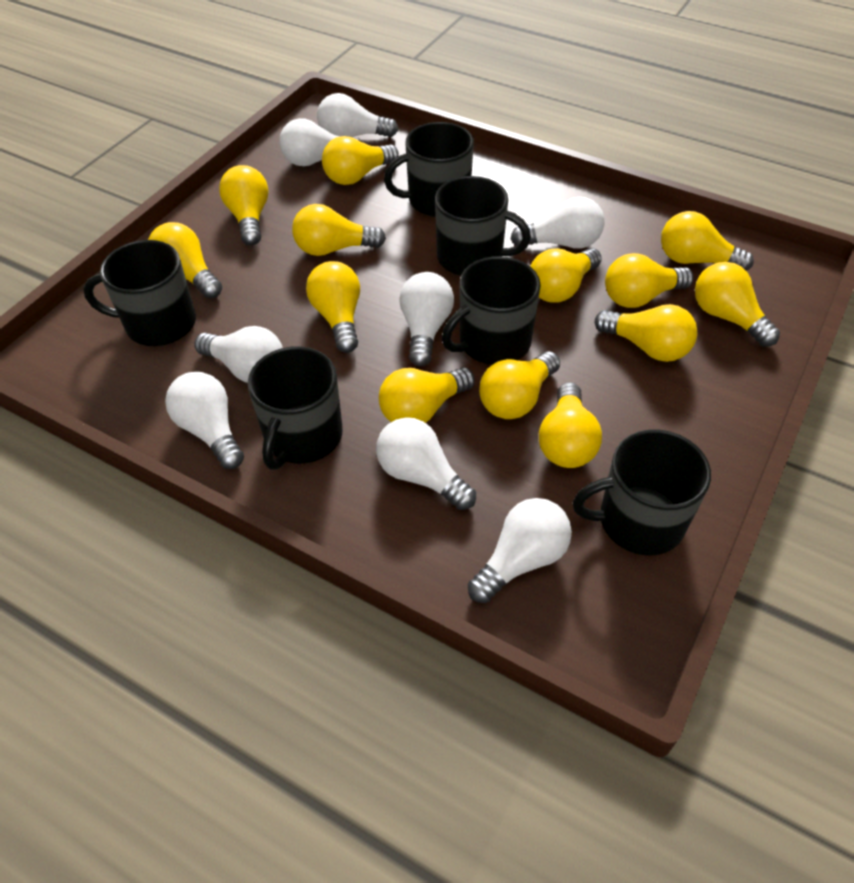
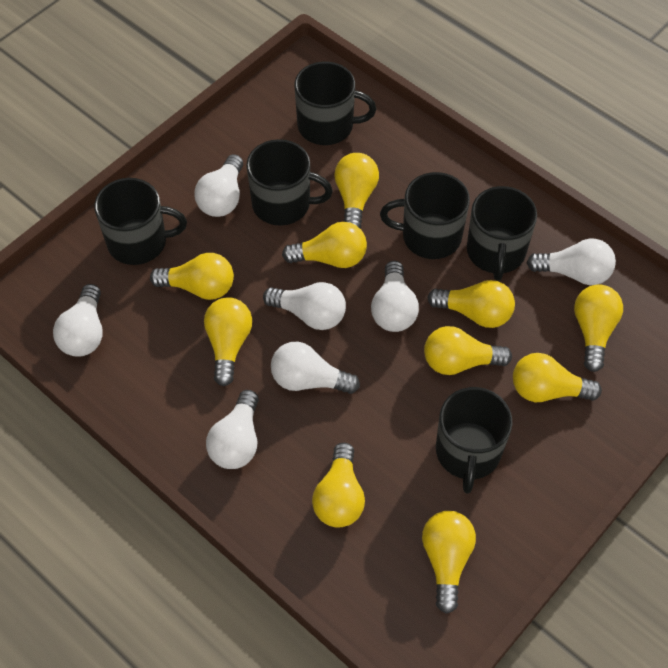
white light bulb: 8 -> 7
yellow light bulb: 13 -> 10

